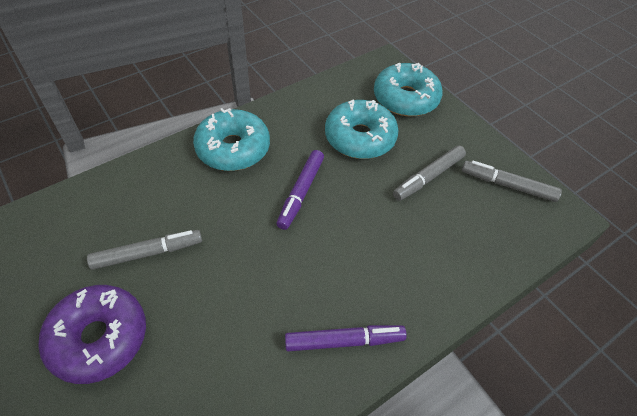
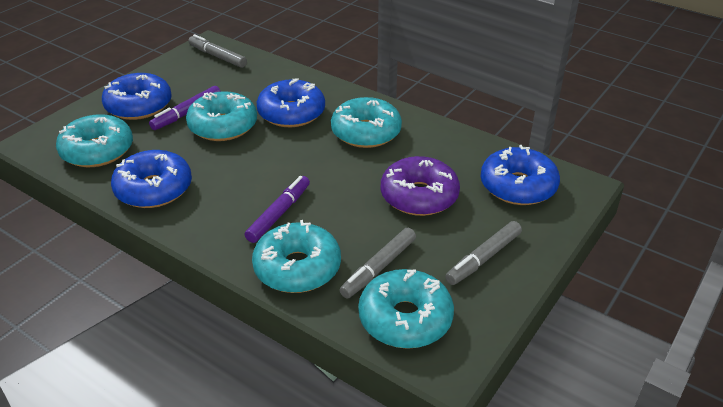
blue donut: 0 -> 4
turquoise donut: 3 -> 5

